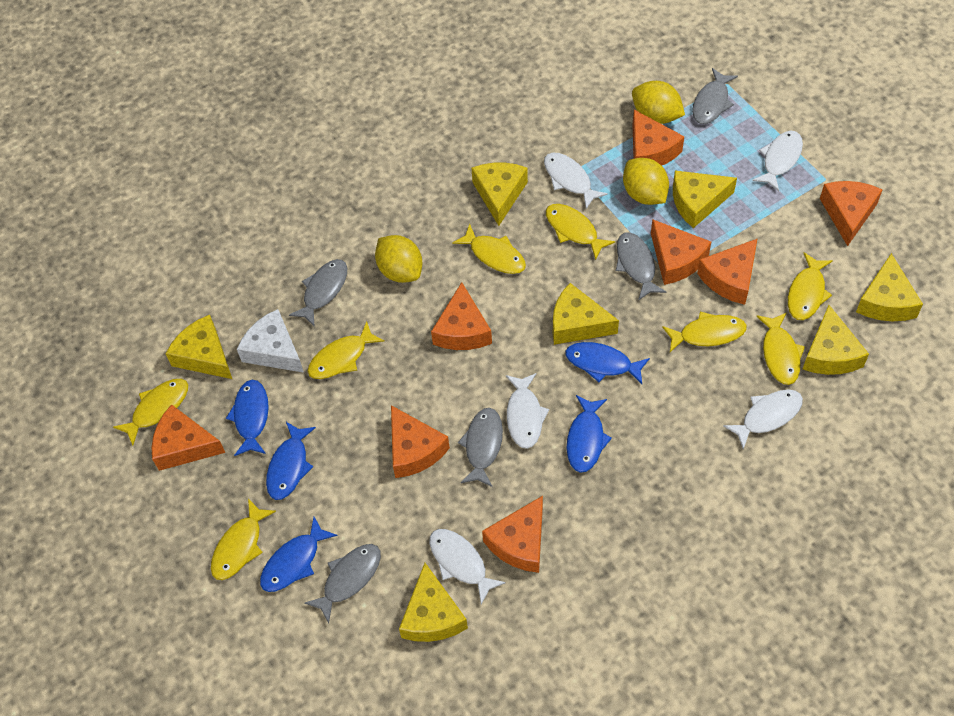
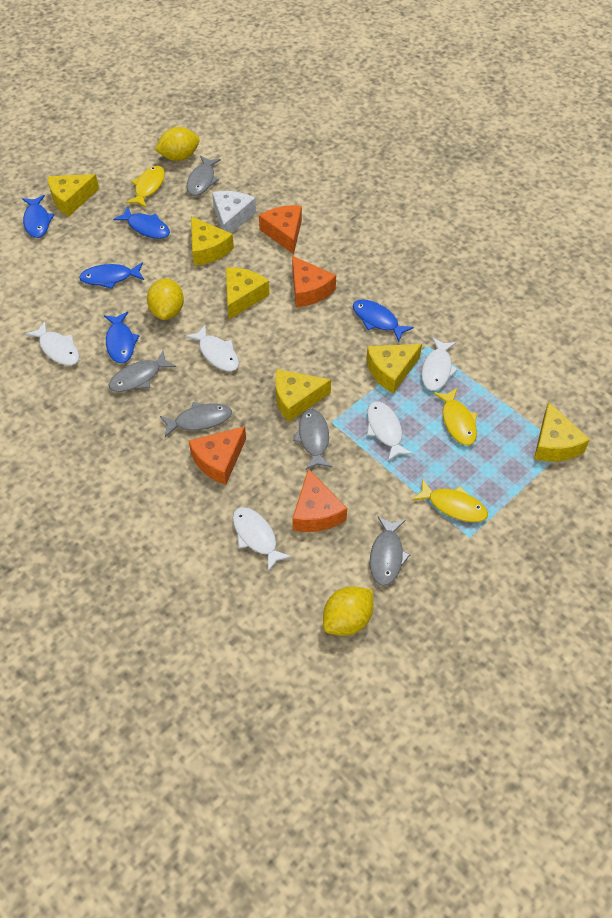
orange cheese: 8 -> 4
yellow cheese: 7 -> 6
yellow fish: 8 -> 3

